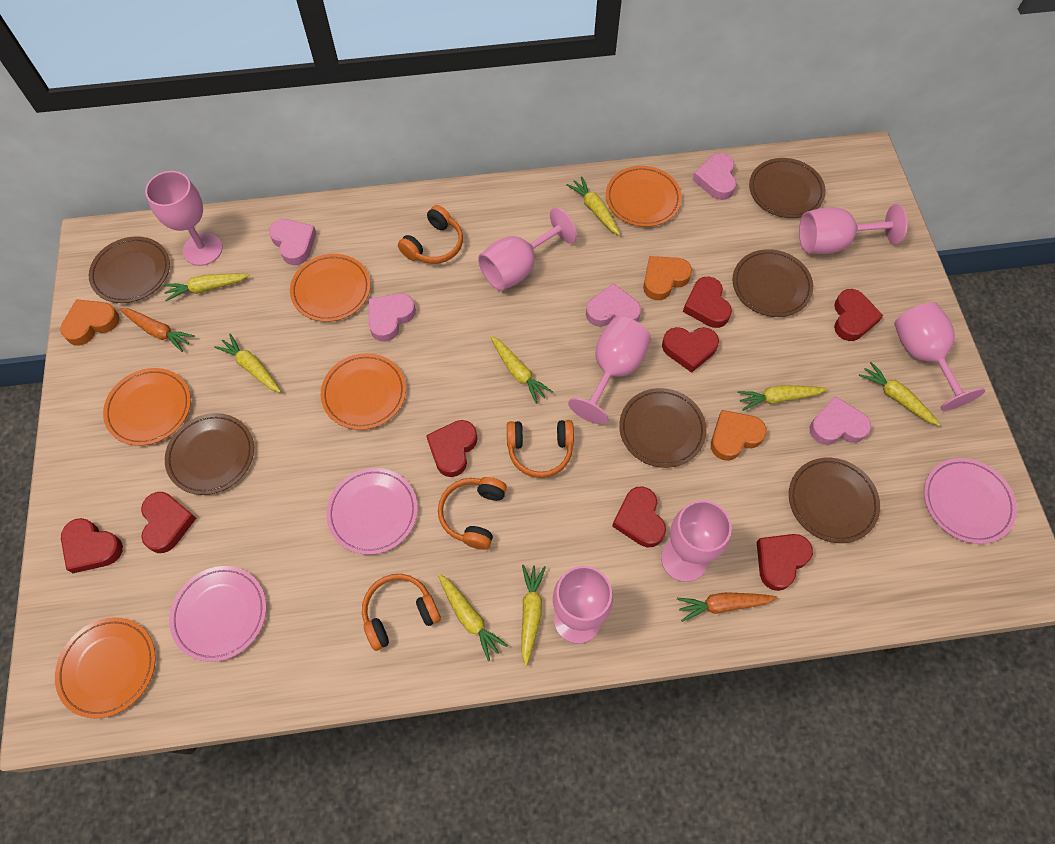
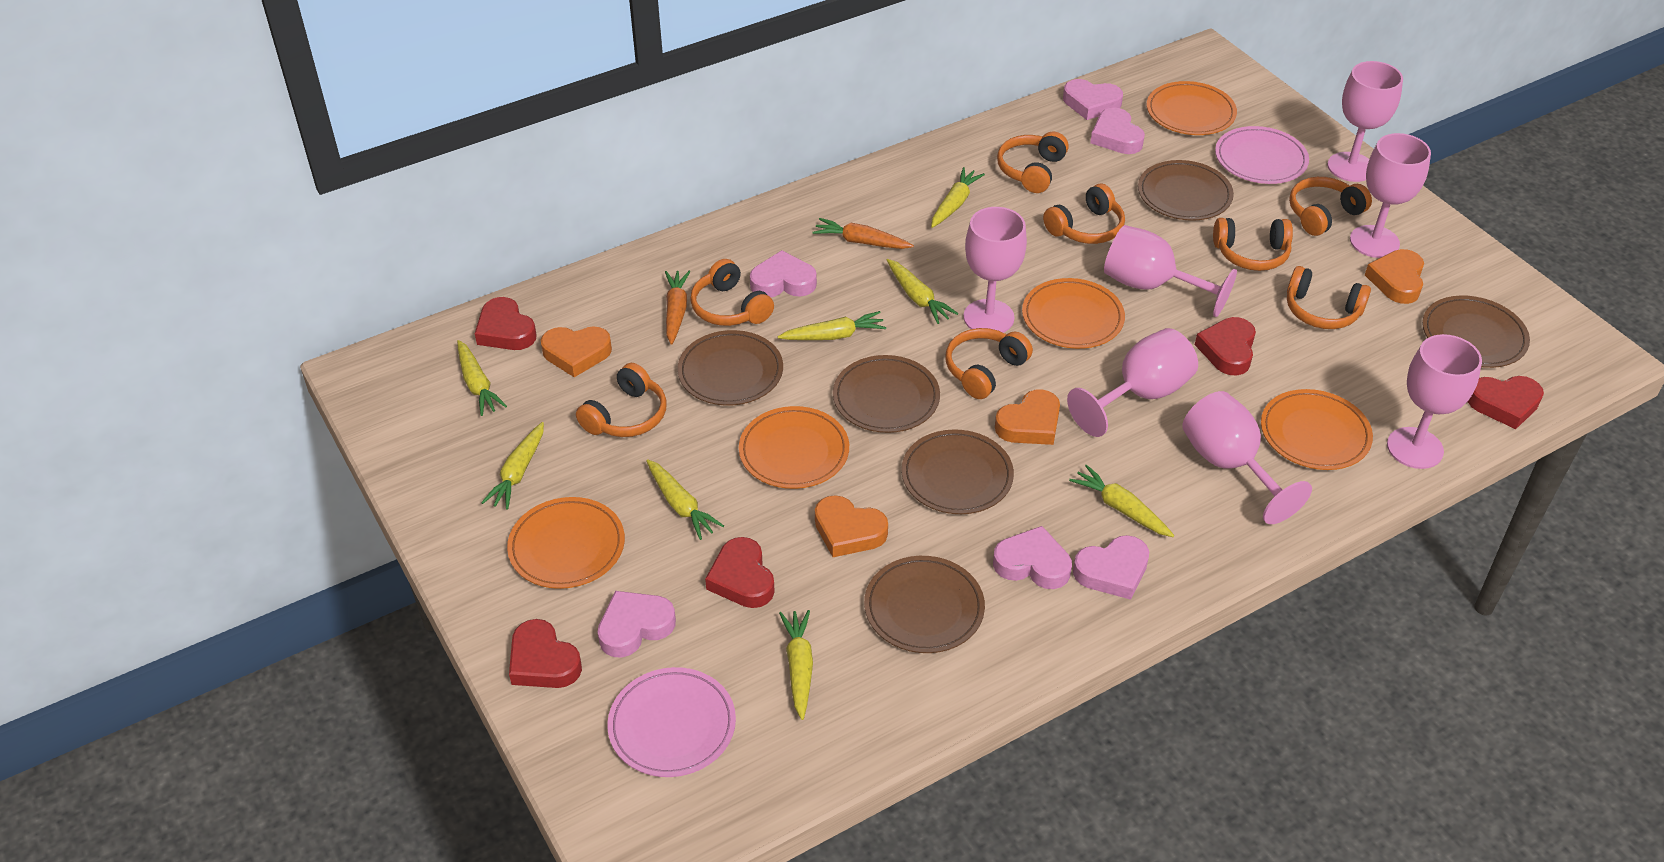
orange headphones: 4 -> 8
orange heart: 3 -> 4
pink heart: 5 -> 6
pink plate: 3 -> 2
red heart: 8 -> 5

